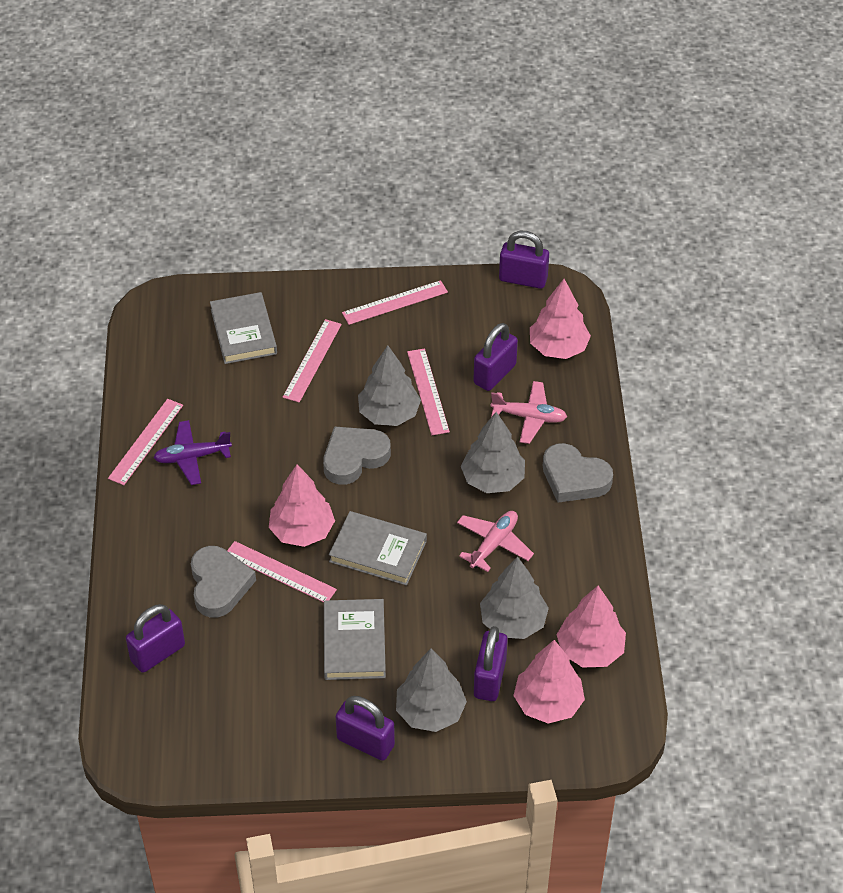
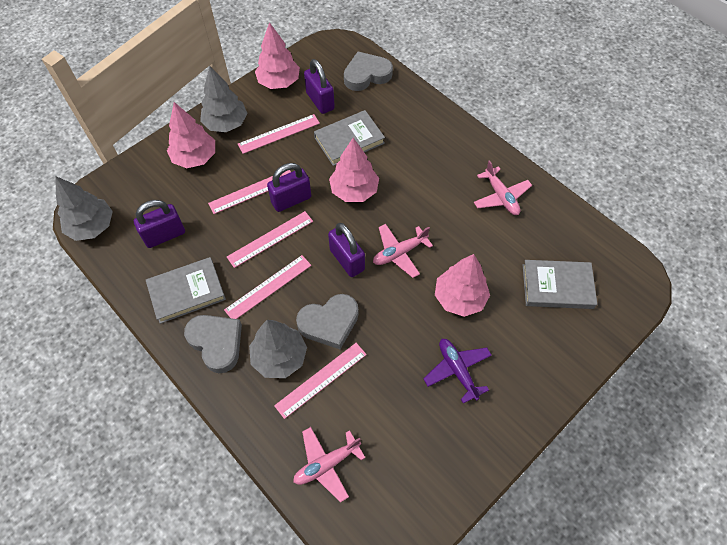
grey tree: 4 -> 3
pink plane: 2 -> 3
purple padlock: 5 -> 4

